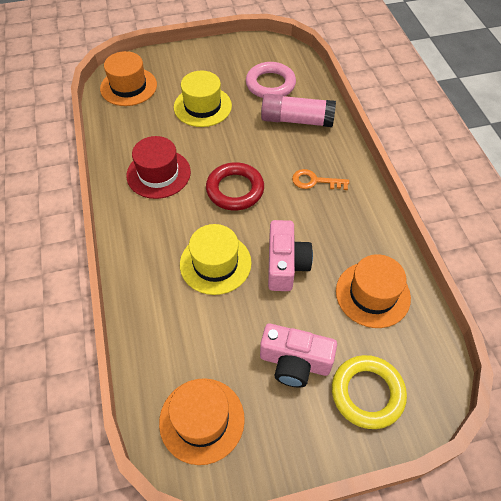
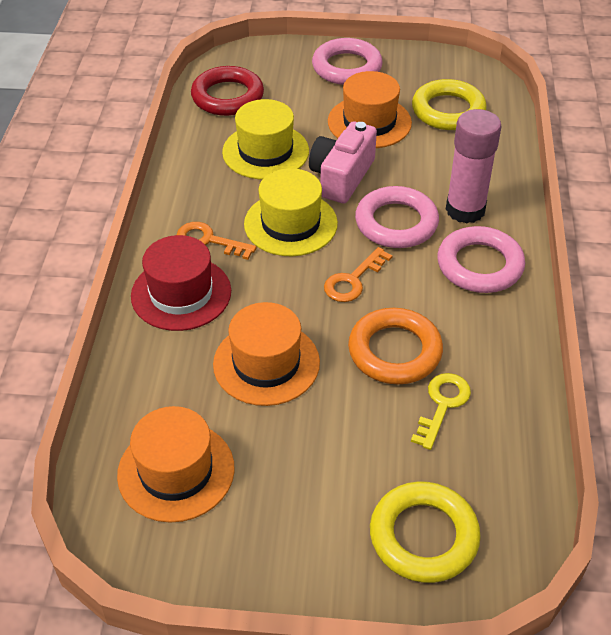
orange key: 1 -> 2
orange ring: 0 -> 1
pink camera: 2 -> 1
pink ring: 1 -> 3
yellow key: 0 -> 1
yellow ring: 1 -> 2

